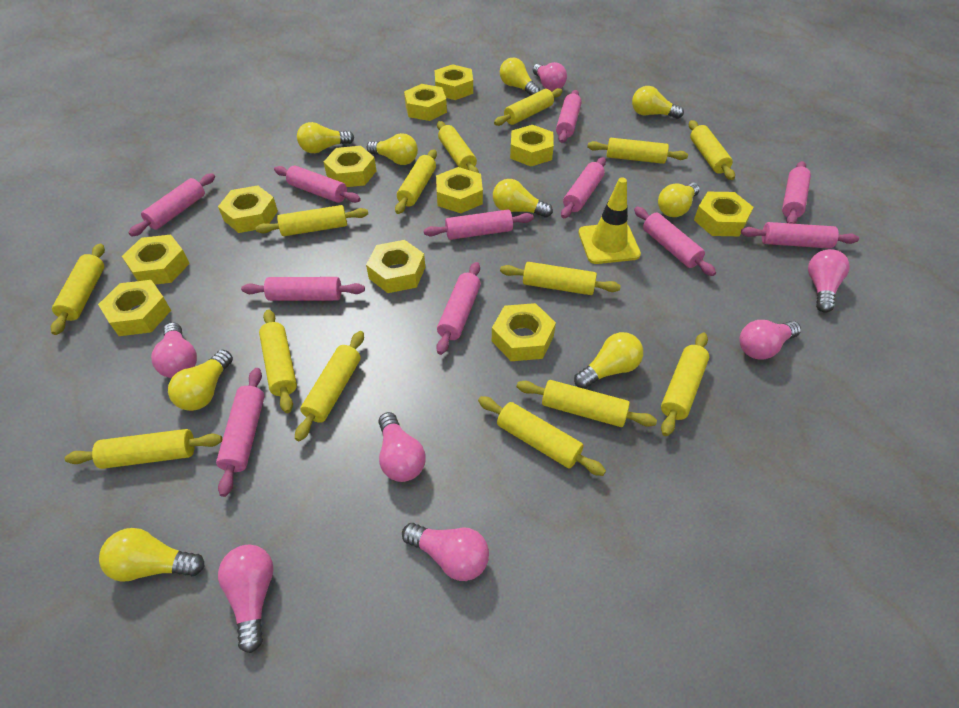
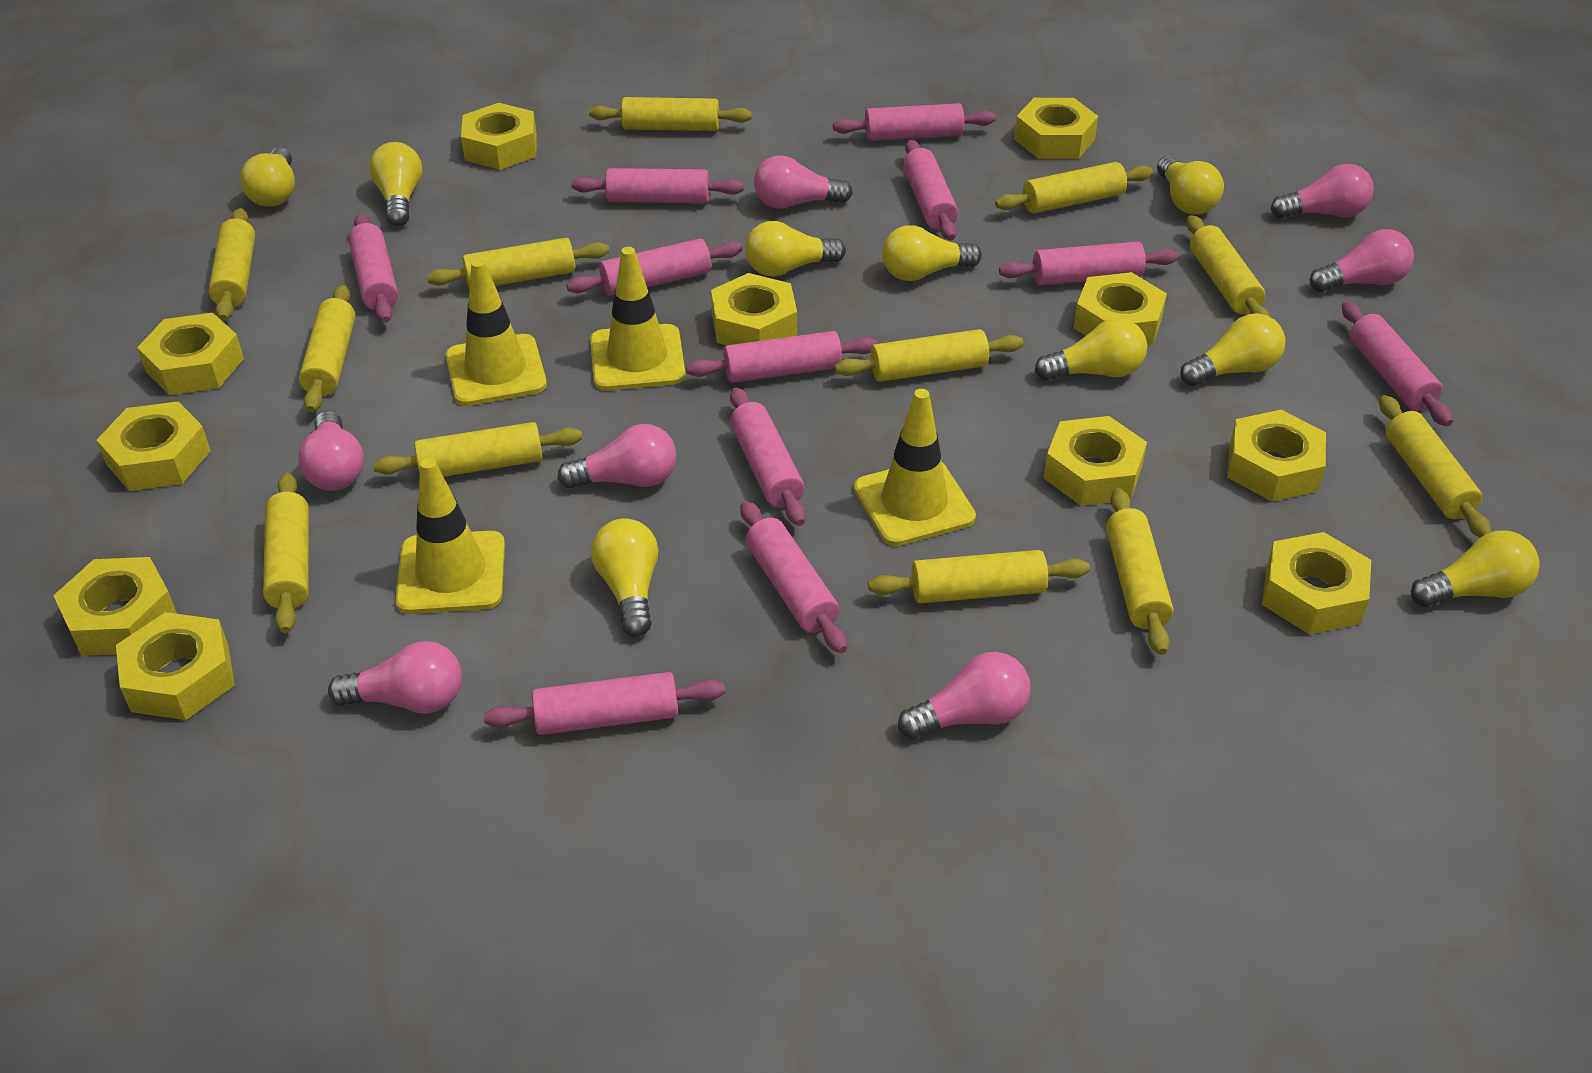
yellow rolling pin: 14 -> 12
yellow traffic cone: 1 -> 4

